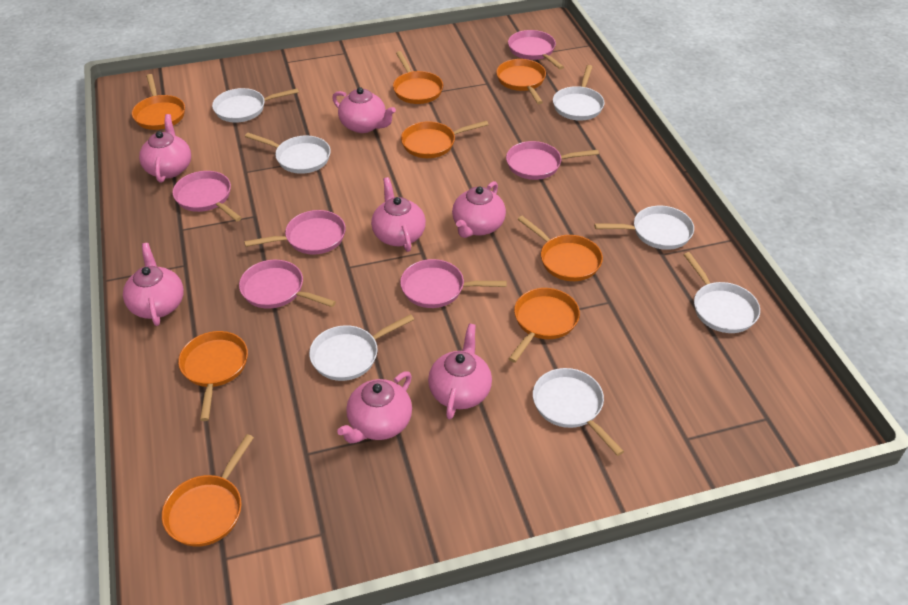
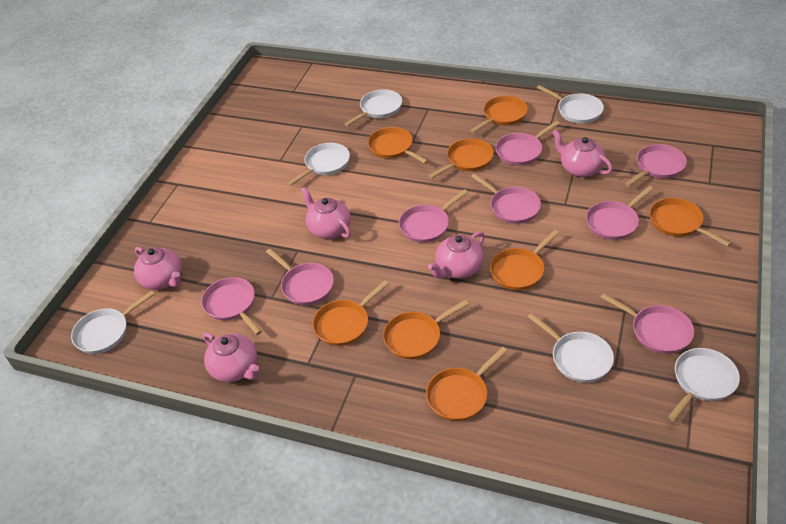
pink pan: 6 -> 8
pink teapot: 7 -> 5
white pan: 7 -> 6

